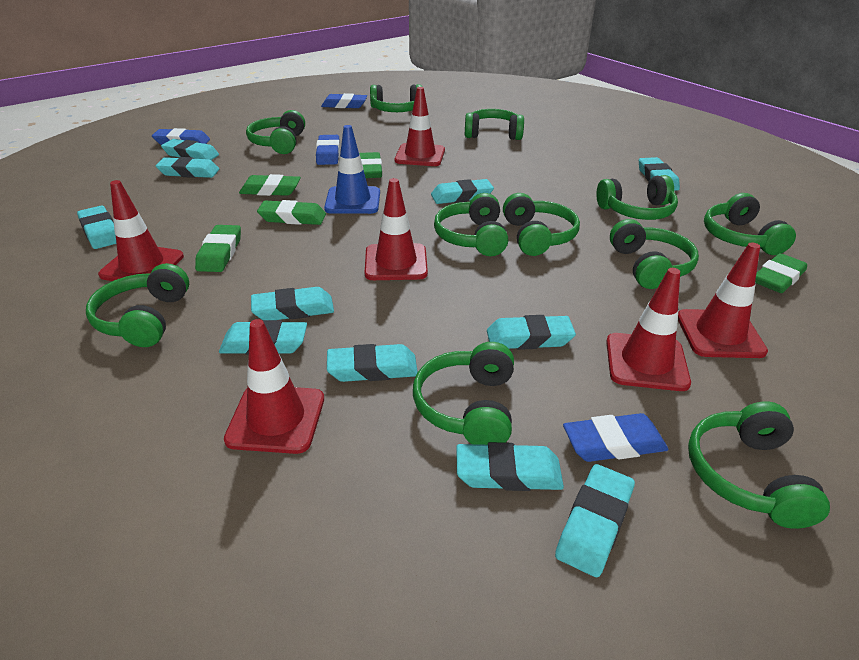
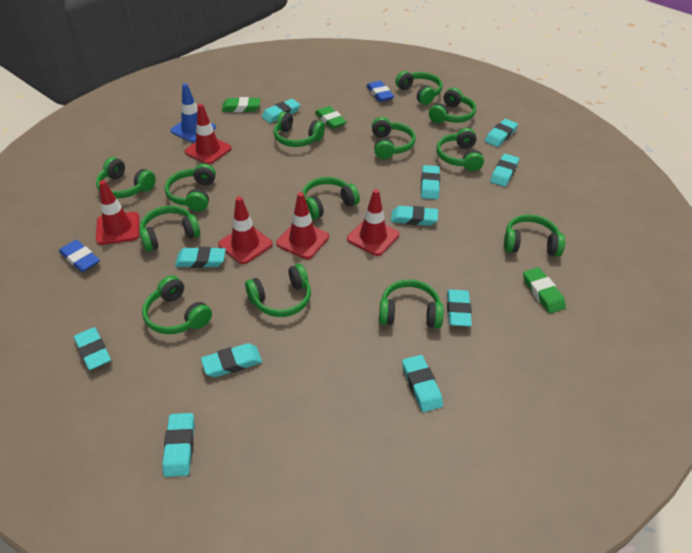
blue eraser: 4 -> 2
green eraser: 5 -> 3
green headphones: 11 -> 13
red traffic cone: 6 -> 5

